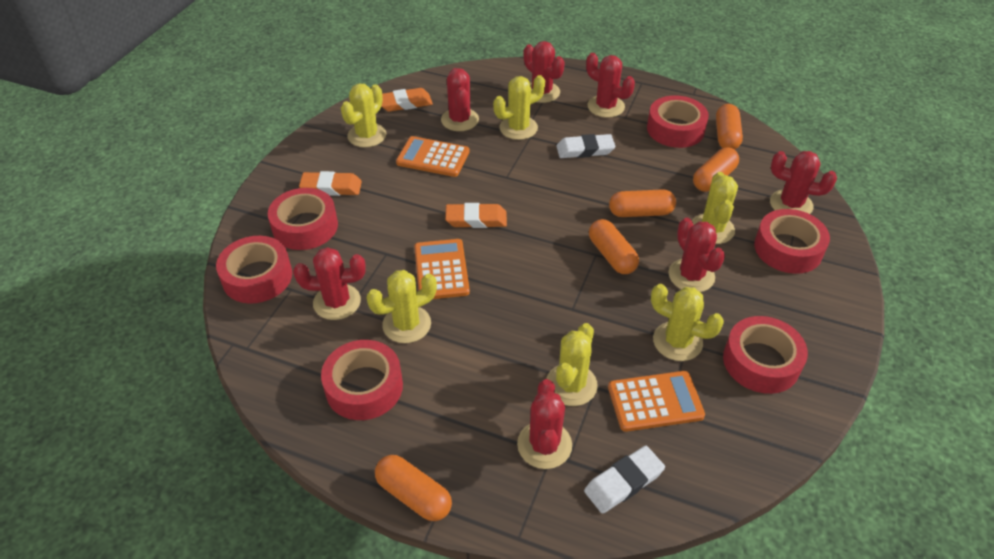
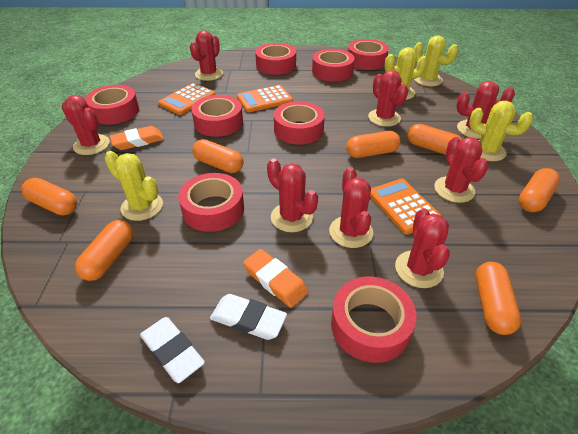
orange capsule: 5 -> 7
orange eraser: 3 -> 2
red cactus: 7 -> 8
red tape: 6 -> 8
yellow cactus: 6 -> 4

